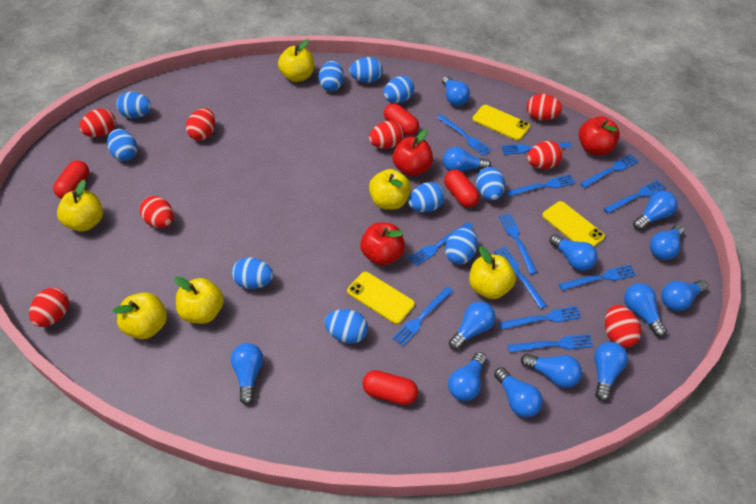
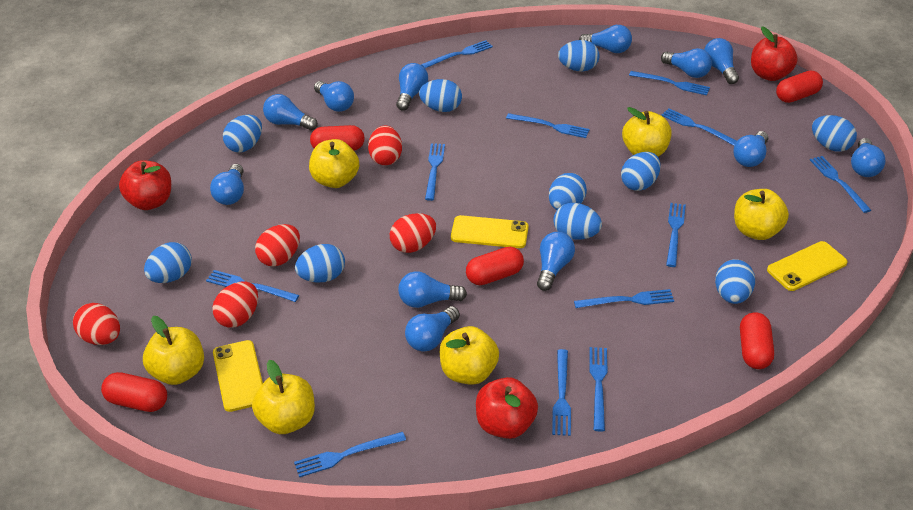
blue light bulb: 13 -> 12
red capsule: 4 -> 5
red egg: 8 -> 5

